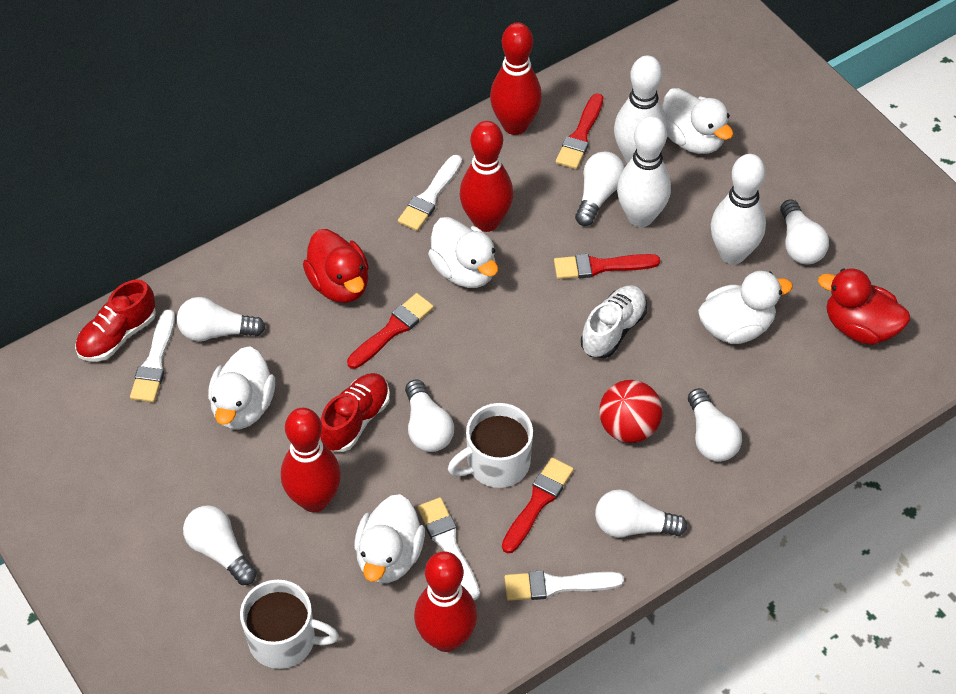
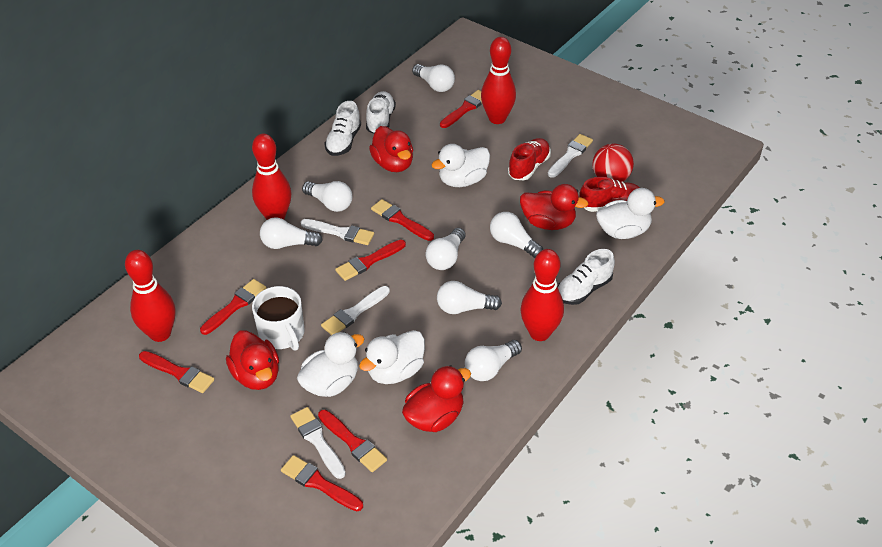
red brush: 4 -> 7
red duck: 2 -> 4
white bowling pin: 3 -> 0
white duck: 5 -> 4
white mug: 2 -> 1
white shoe: 1 -> 3

